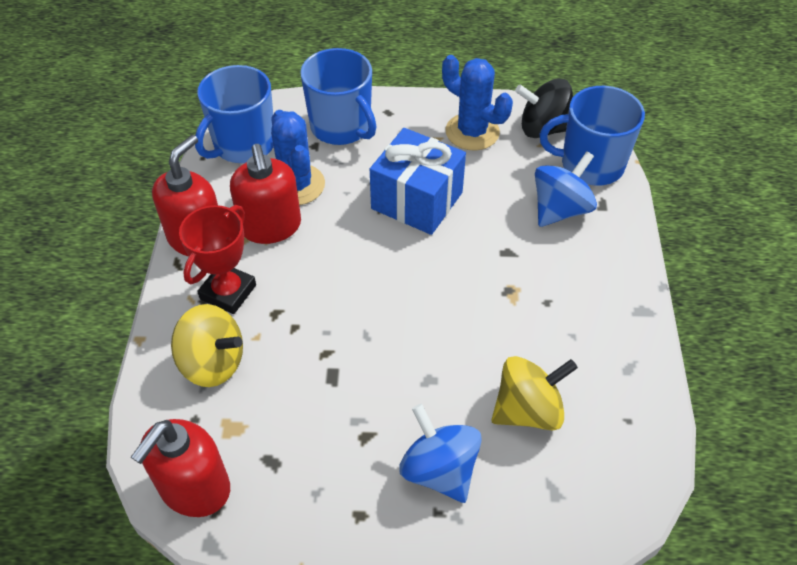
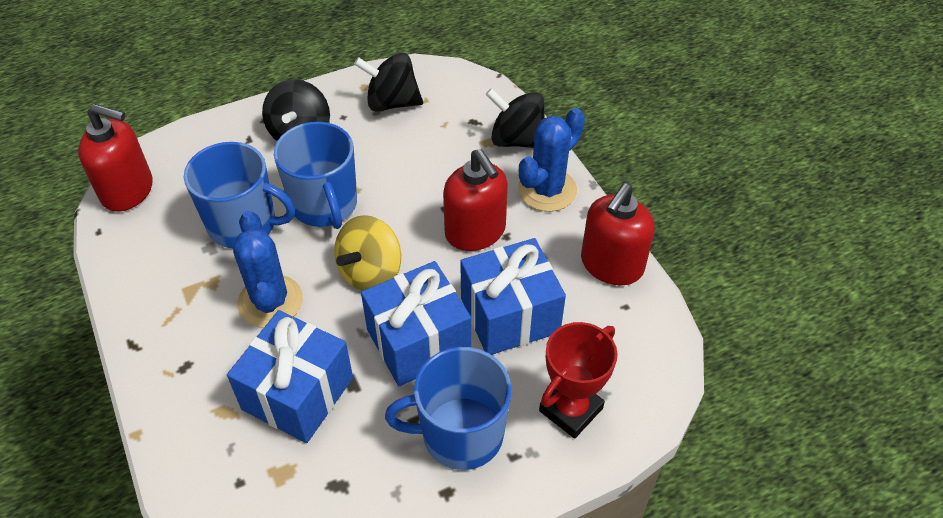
black spinning top: 1 -> 3
blue gift: 1 -> 3
blue spinning top: 2 -> 0
yellow spinning top: 2 -> 1

